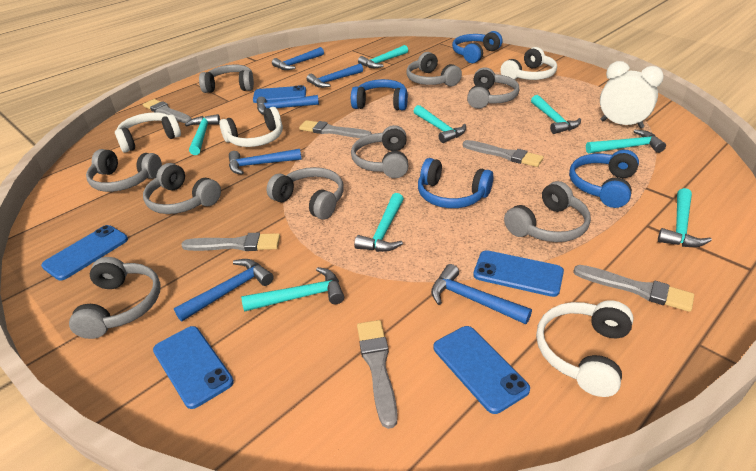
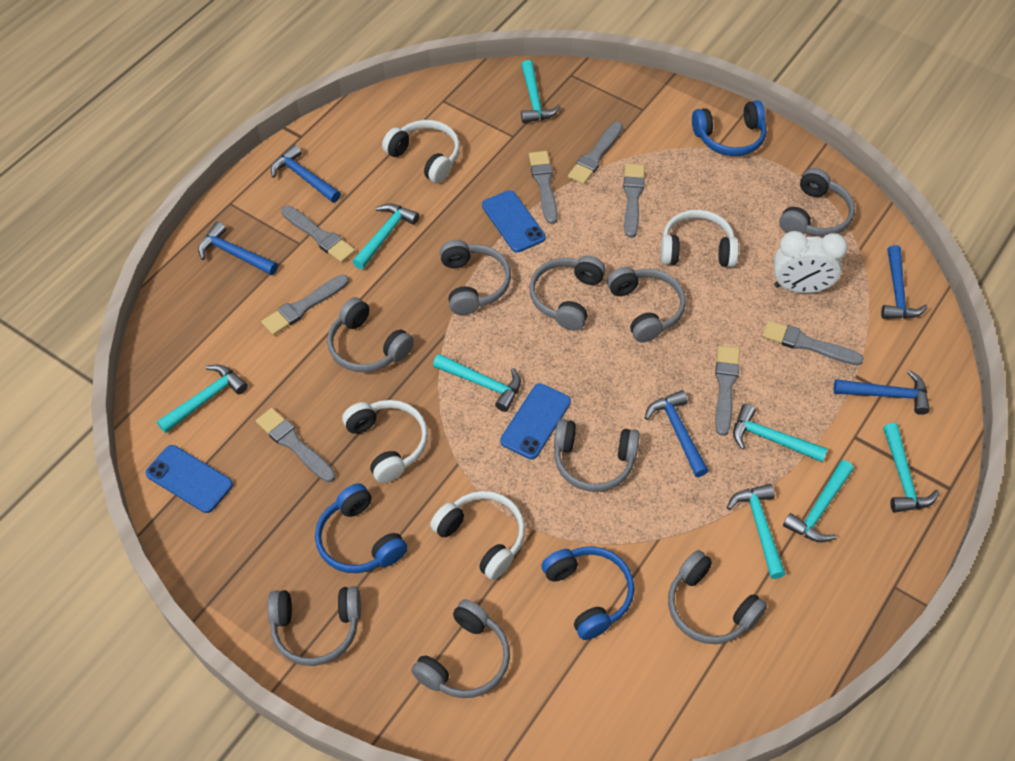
blue hammer: 6 -> 5
blue headphones: 4 -> 3
blue phone: 5 -> 3
grey brush: 6 -> 8

